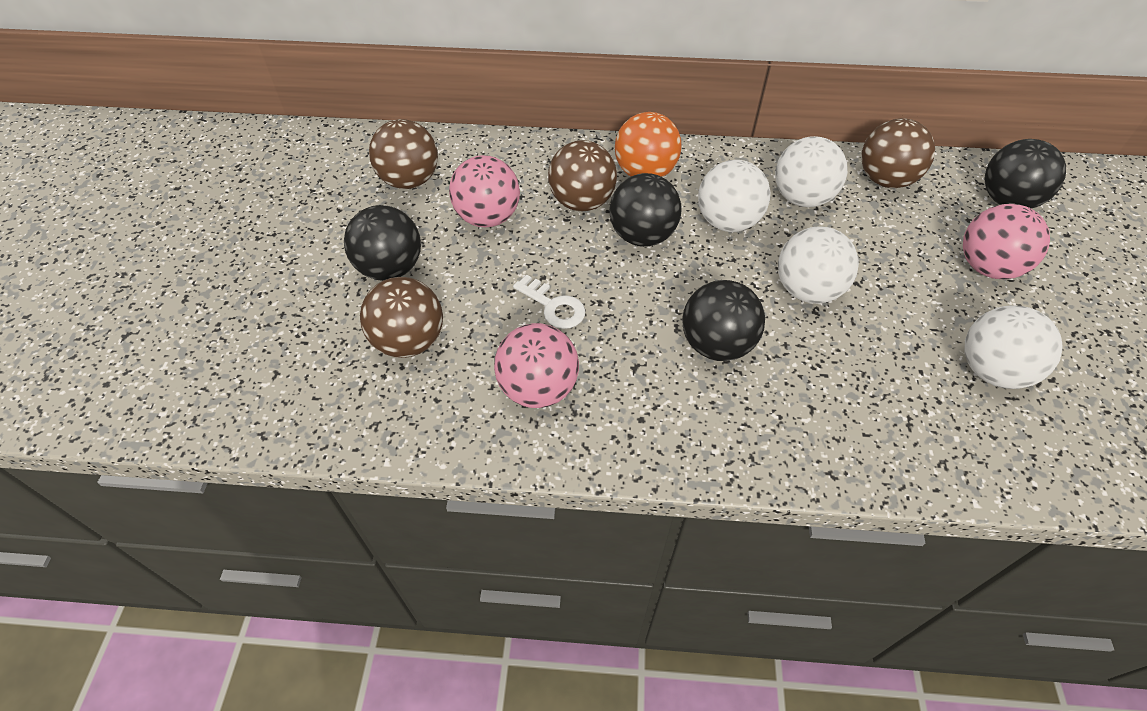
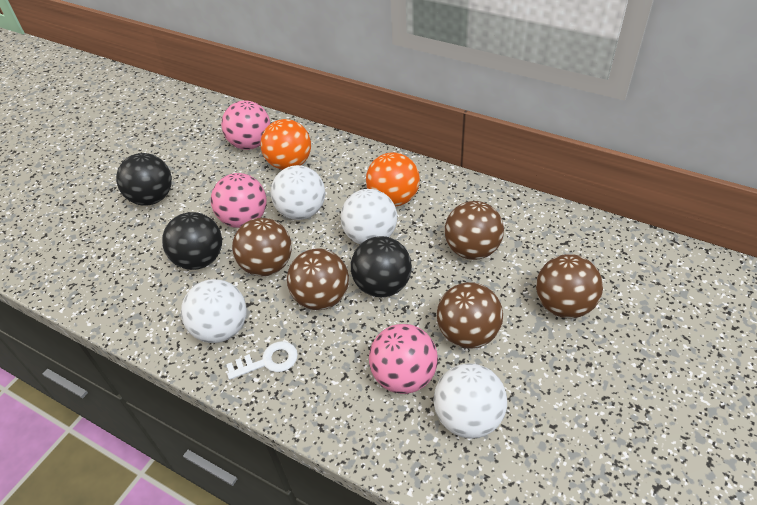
black ball: 4 -> 3
brown ball: 4 -> 5
orange ball: 1 -> 2

